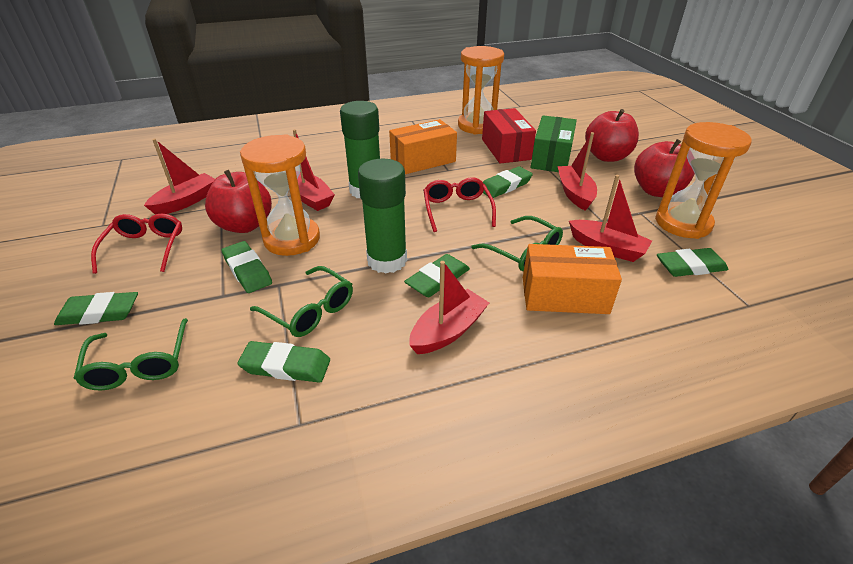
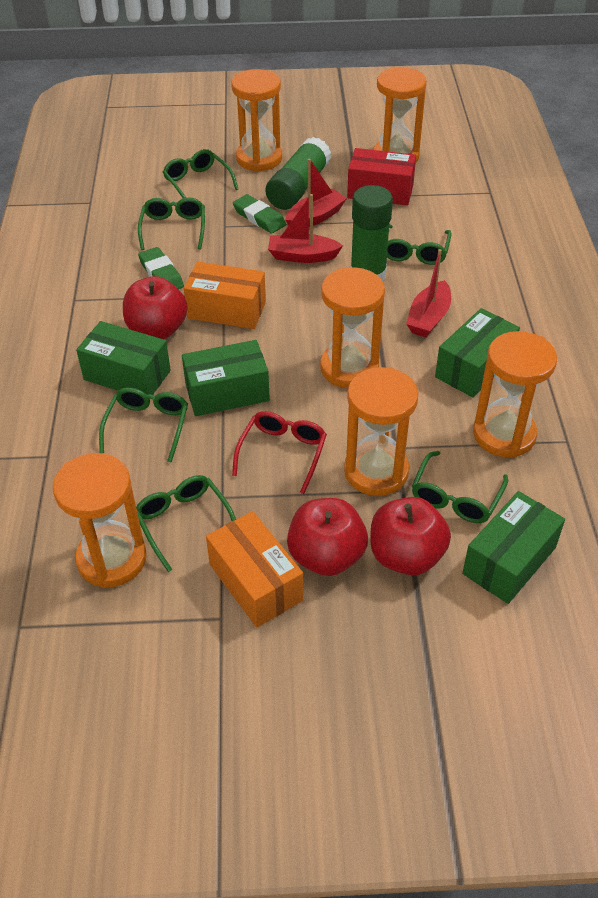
green box: 1 -> 4
green eraser: 6 -> 2
green glasses: 3 -> 6
orange hourglass: 3 -> 6
red boat: 5 -> 3
red glasses: 2 -> 1

